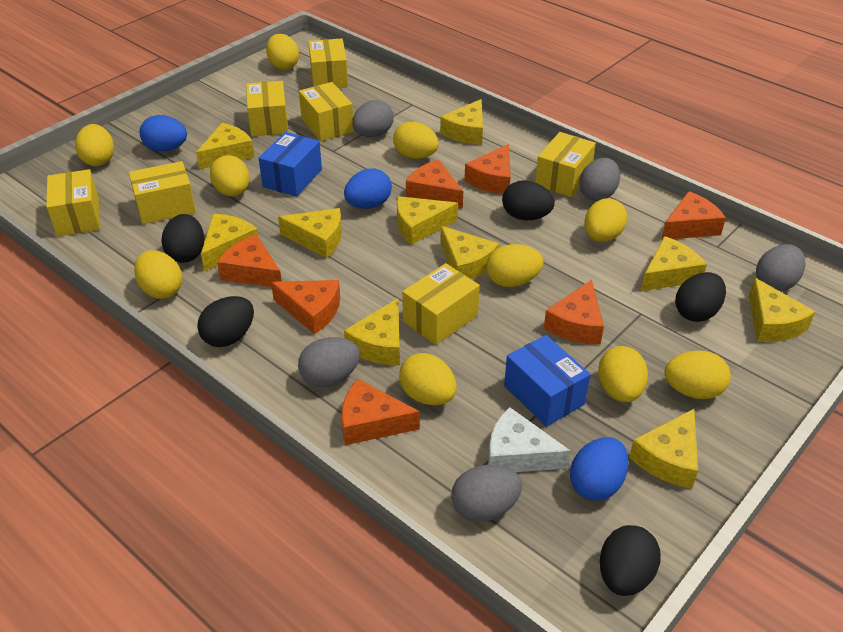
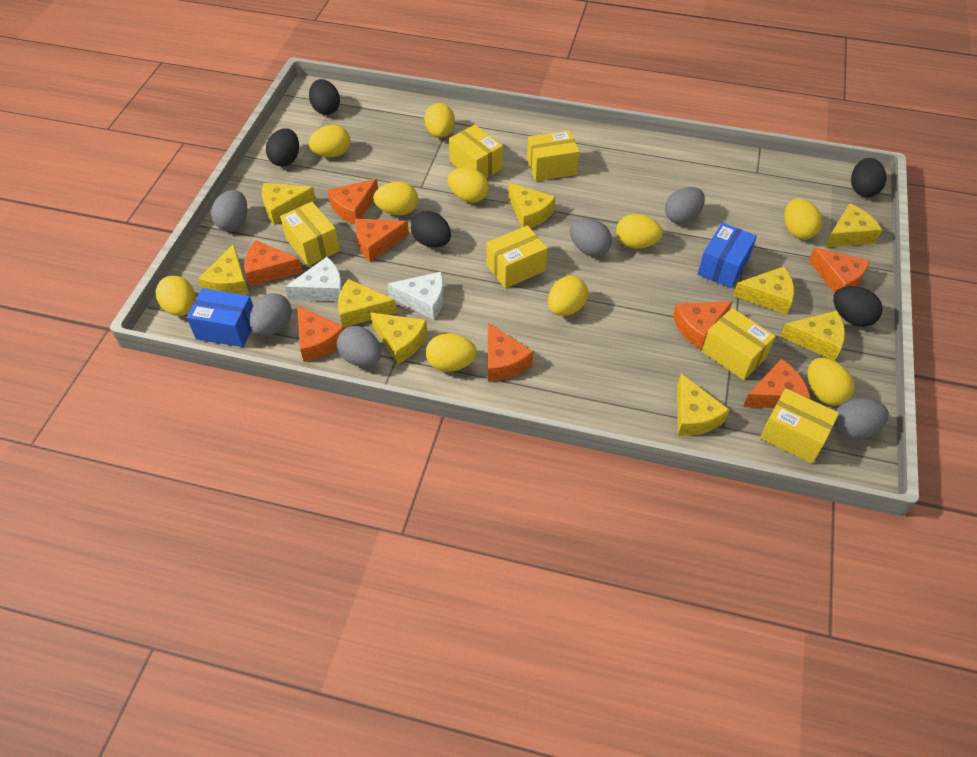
blue egg: 3 -> 0
grey egg: 5 -> 6
orange cheese: 7 -> 8
white cheese: 1 -> 2
yellow box: 7 -> 6
yellow cheese: 10 -> 9

